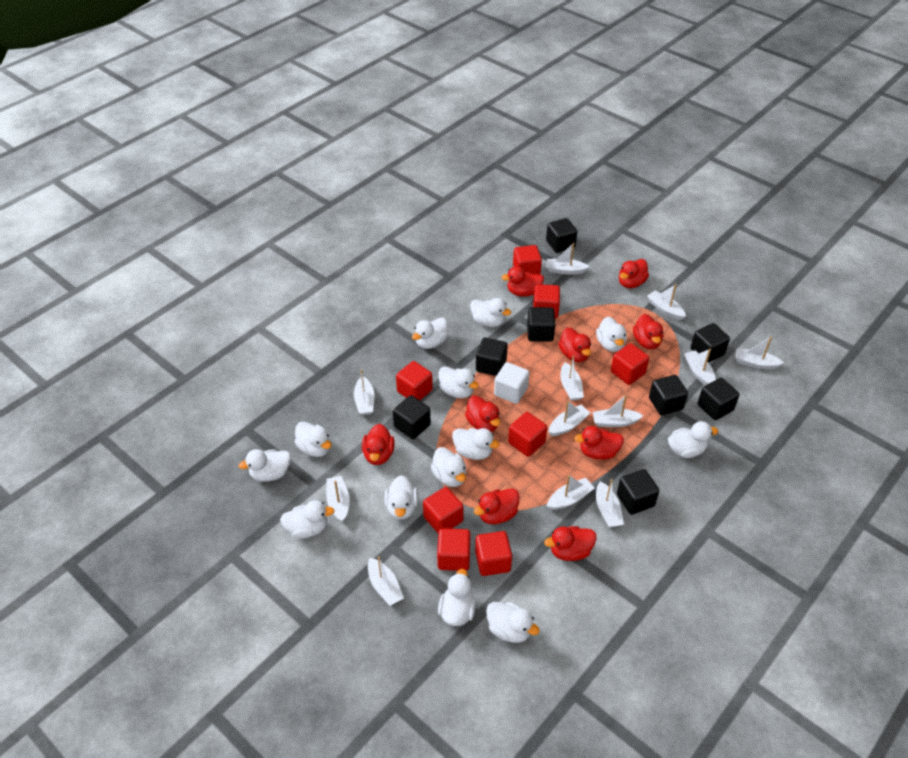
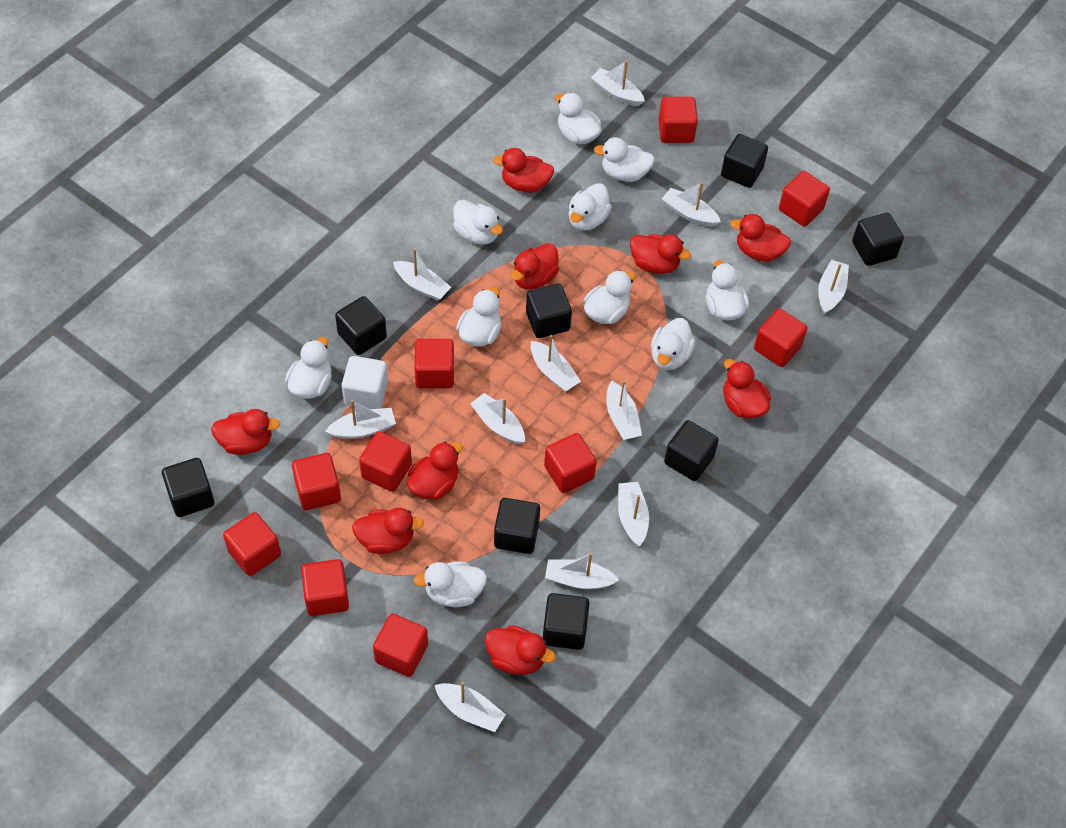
red cube: 8 -> 10
white boat: 12 -> 11
white duck: 13 -> 10

